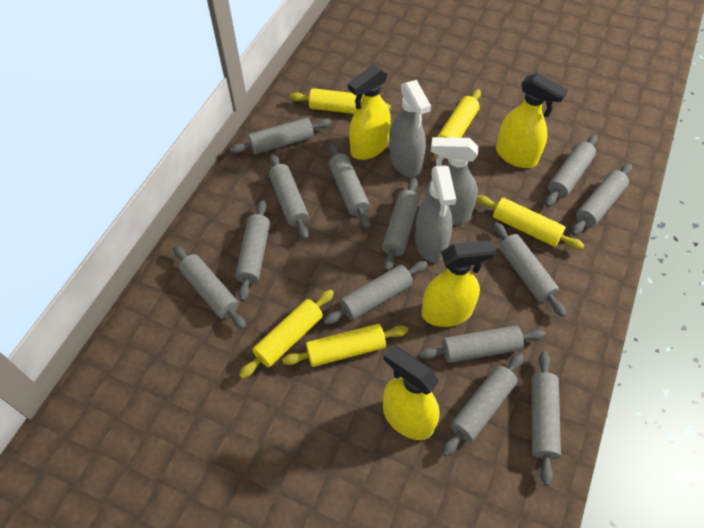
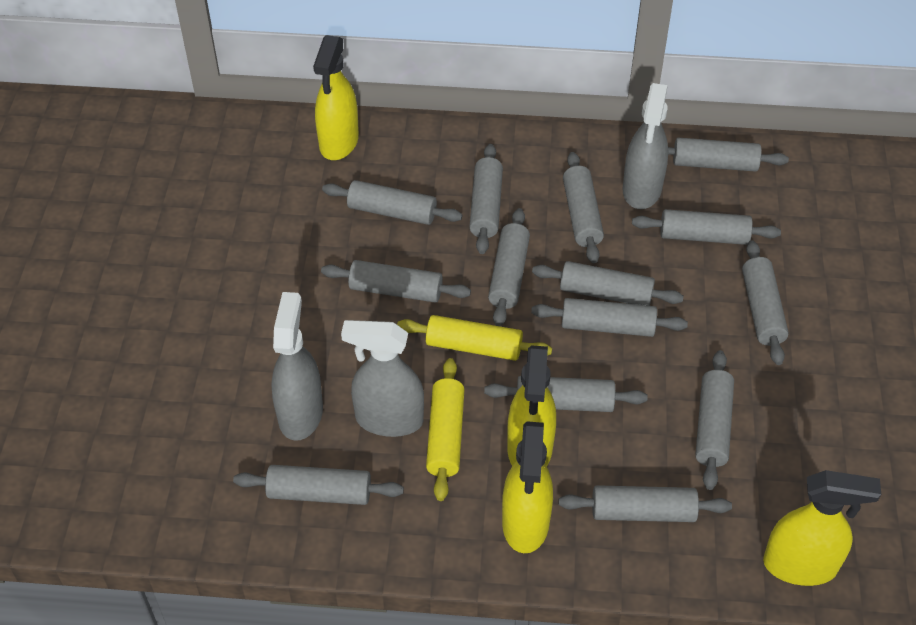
grey rolling pin: 13 -> 14
yellow rolling pin: 5 -> 2

